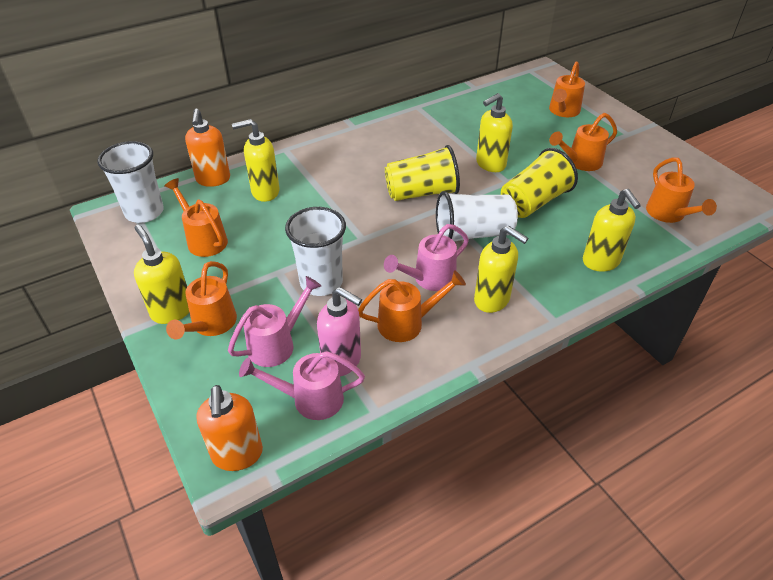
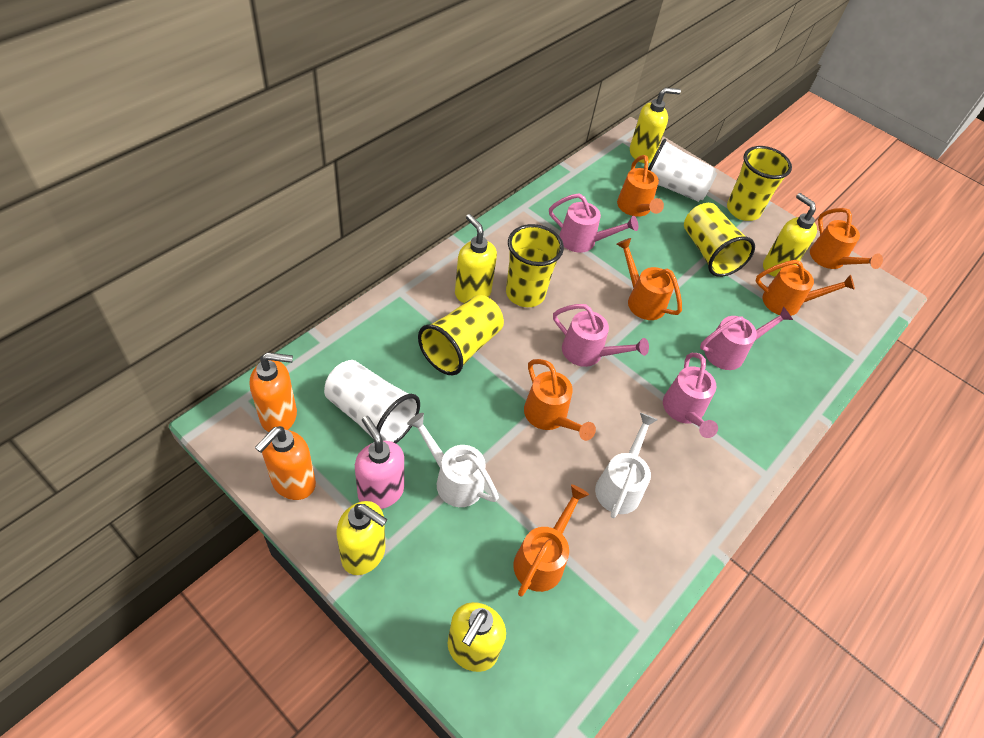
pink watering can: 3 -> 4
white cup: 3 -> 2
white watering can: 0 -> 2
yellow cup: 2 -> 4

